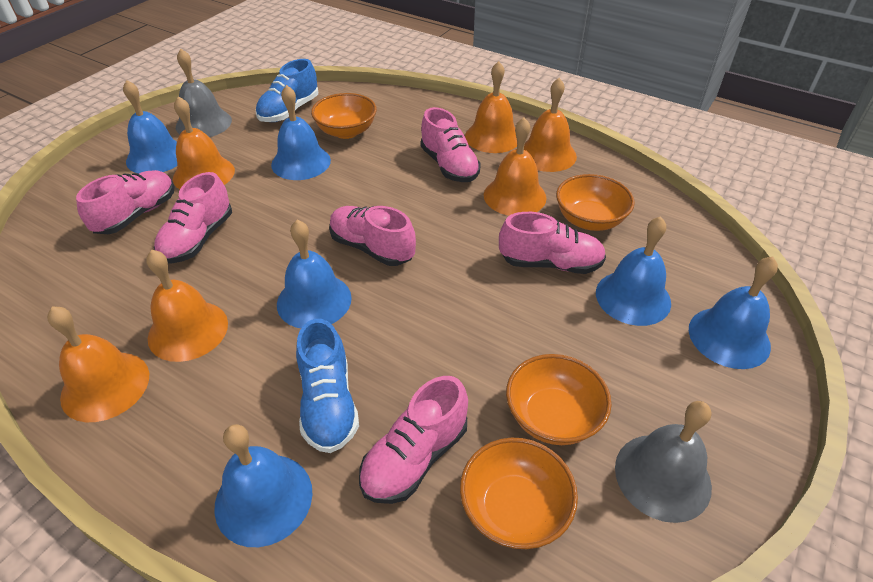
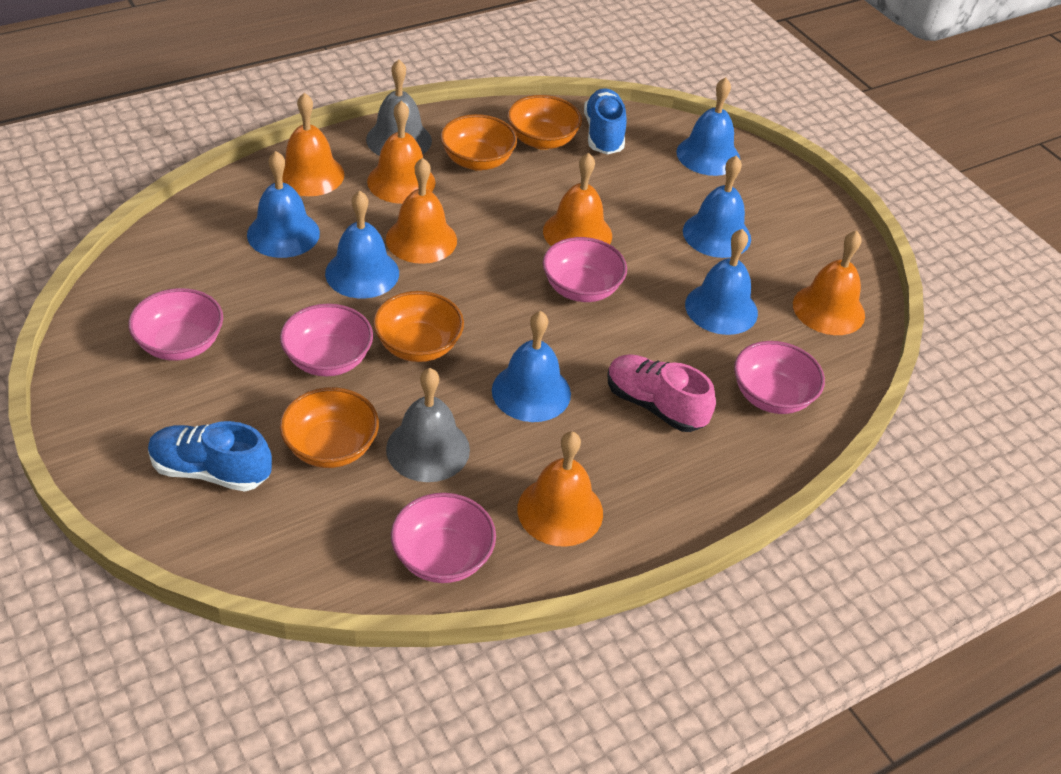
pink bowl: 0 -> 5
pink shoe: 6 -> 1

